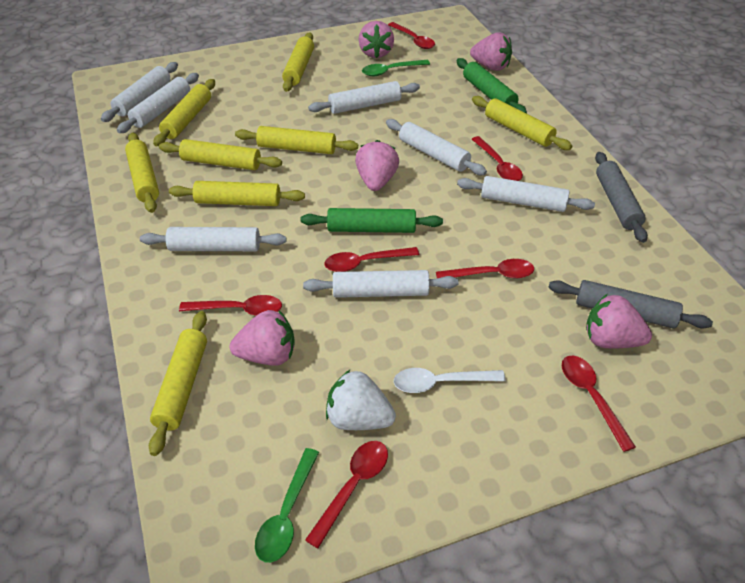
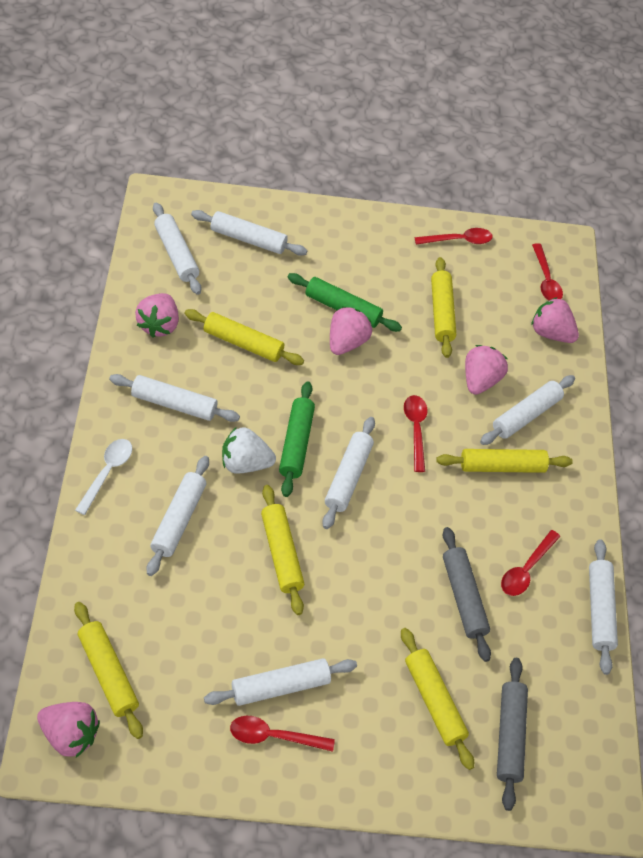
green spoon: 2 -> 0
red spoon: 7 -> 5
white rolling pin: 7 -> 8
yellow rolling pin: 8 -> 6

